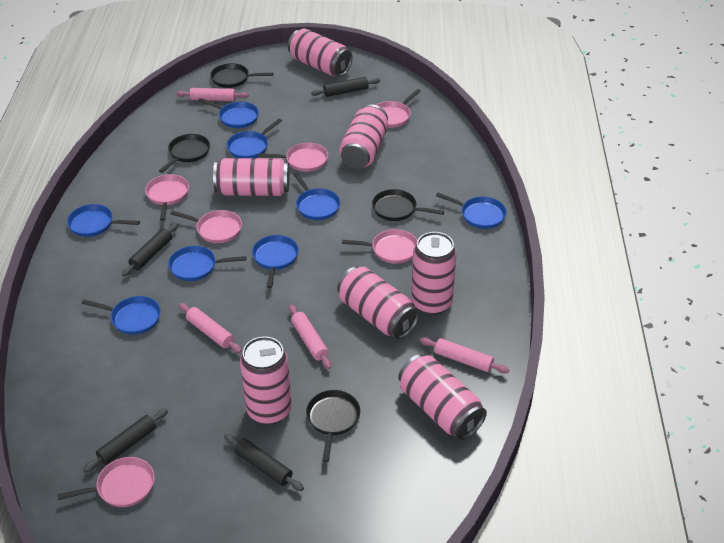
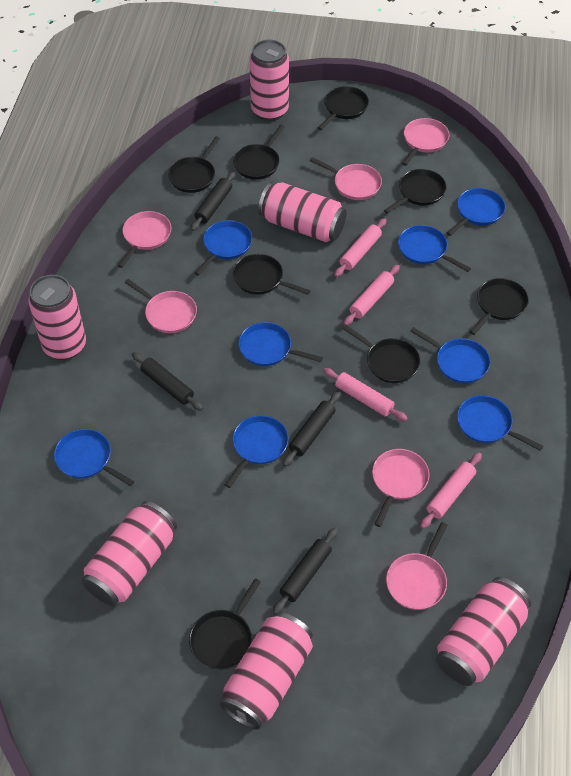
black pan: 4 -> 8
pink can: 7 -> 6

